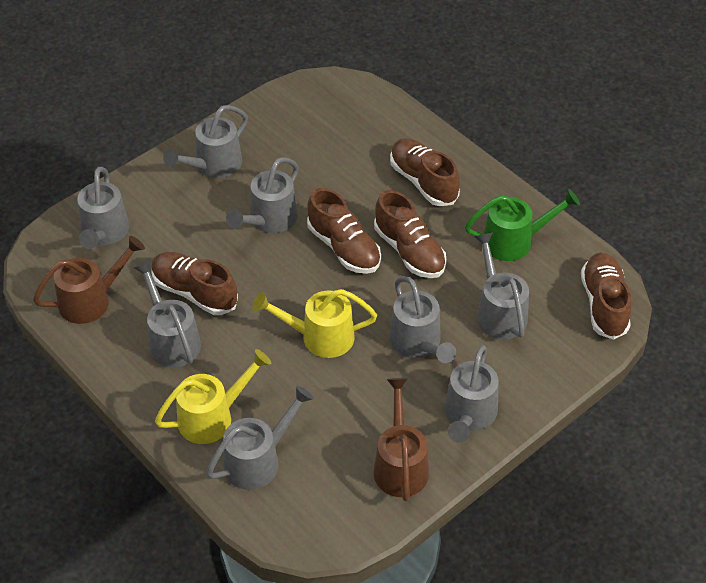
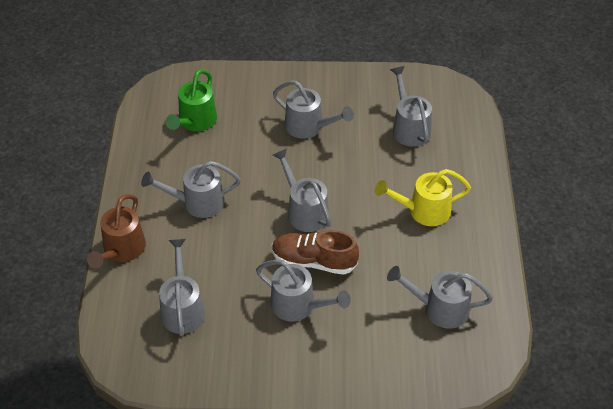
brown shoe: 5 -> 1
brown watering can: 2 -> 1
grey watering can: 8 -> 7
yellow watering can: 2 -> 1

